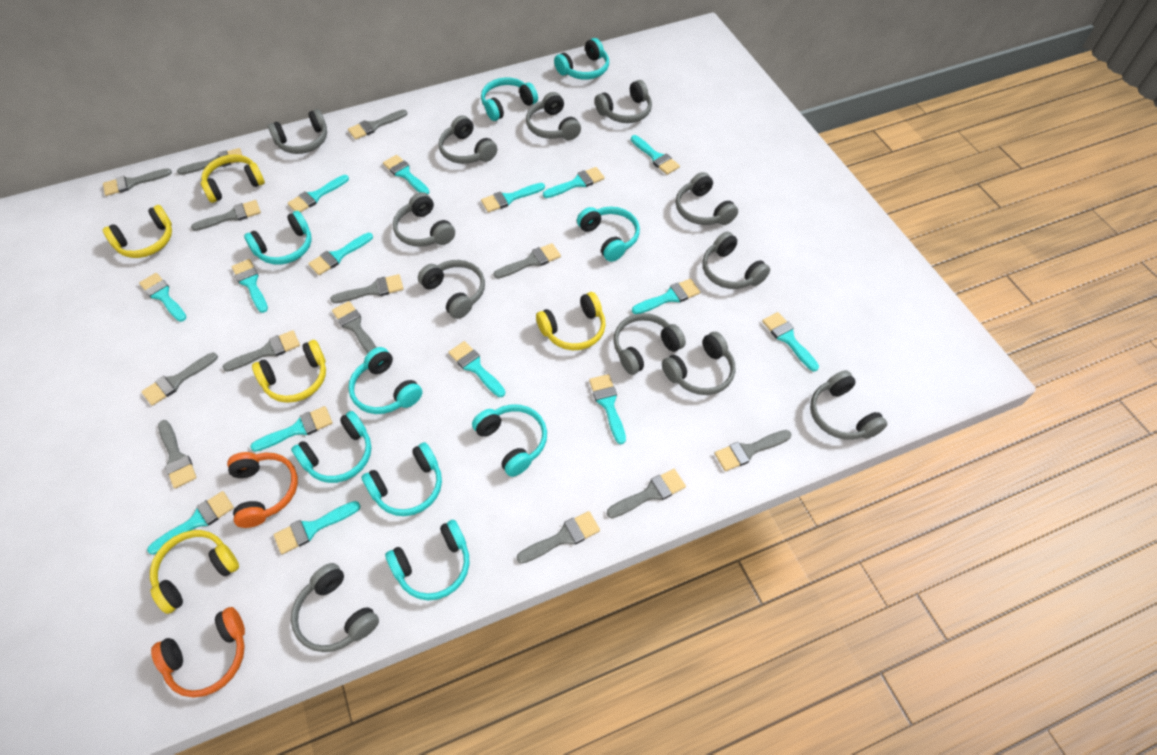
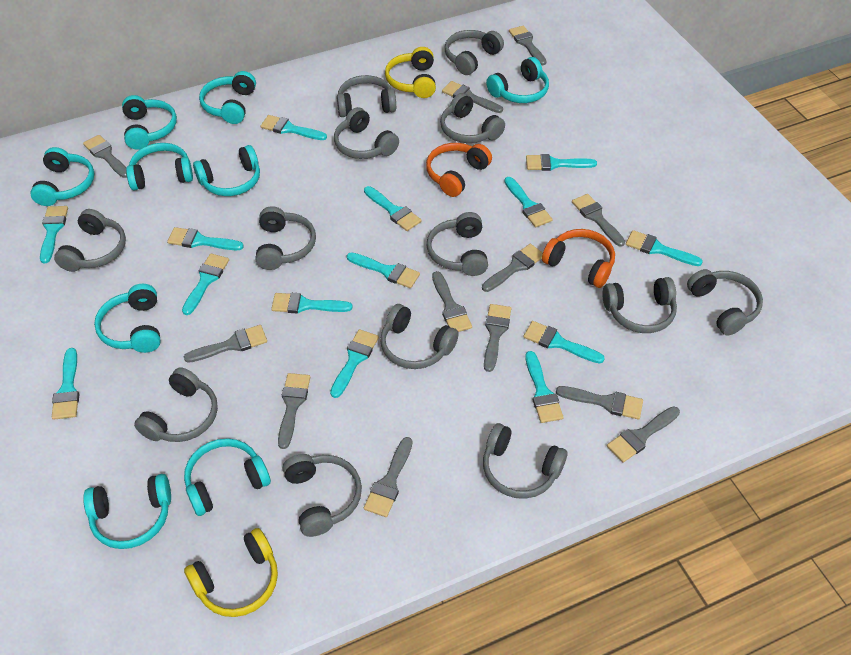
grey brush: 13 -> 12
grey headphones: 12 -> 13
turquoise brush: 15 -> 14
yellow headphones: 5 -> 2

